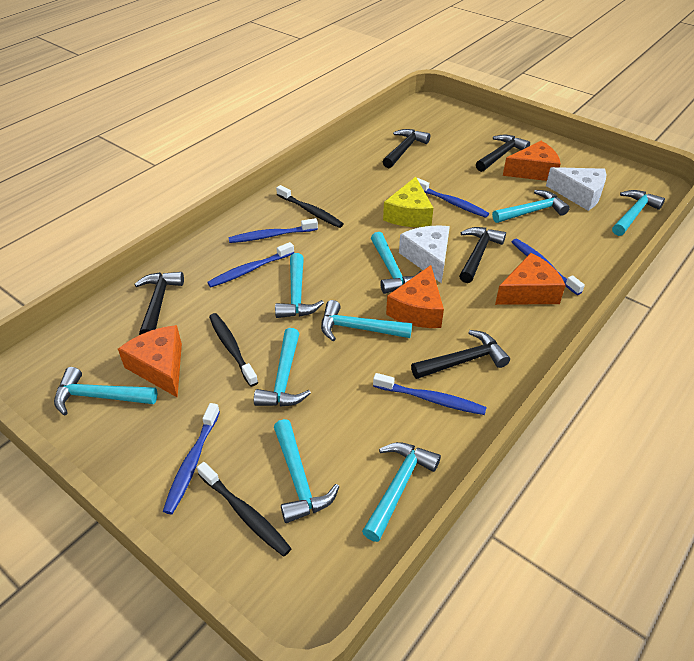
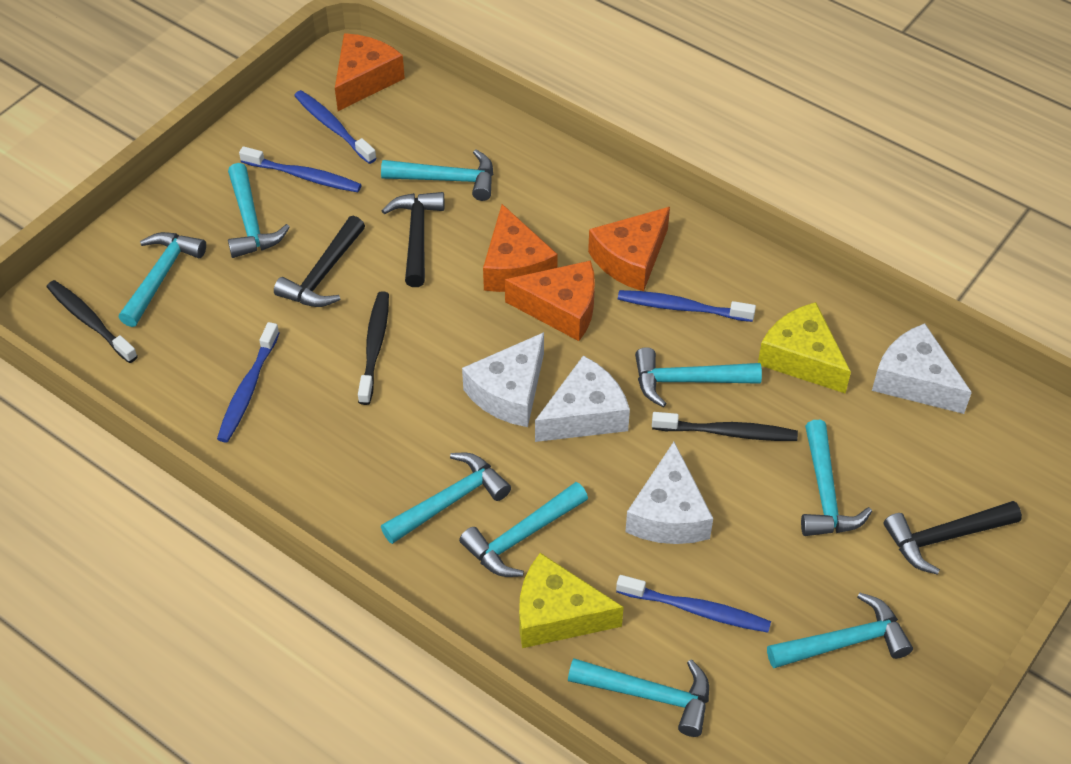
black hammer: 5 -> 3
blue toothbrush: 6 -> 5
white cheese: 2 -> 4
yellow cheese: 1 -> 2

